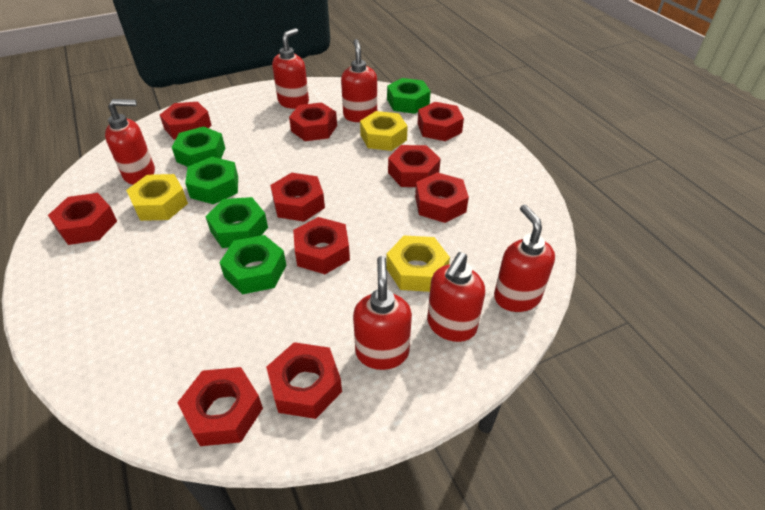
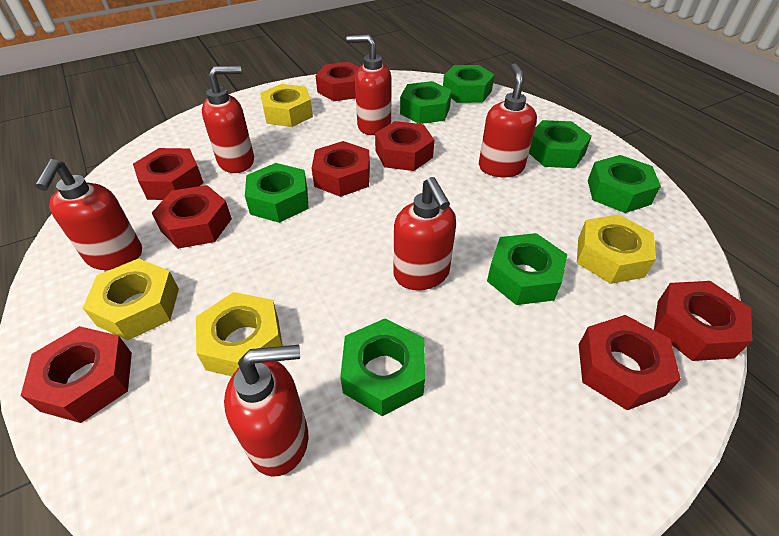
green nut: 5 -> 7
red nut: 10 -> 8
yellow nut: 3 -> 4

